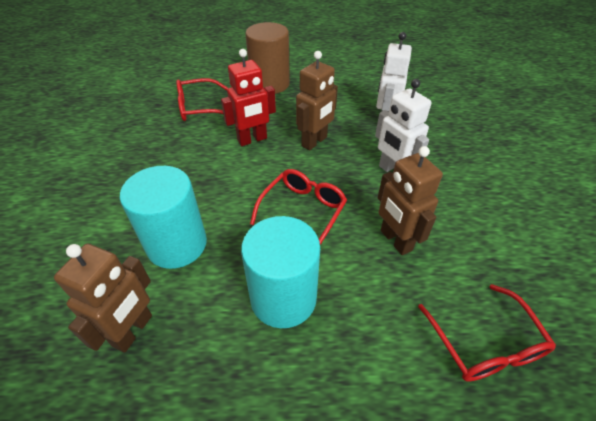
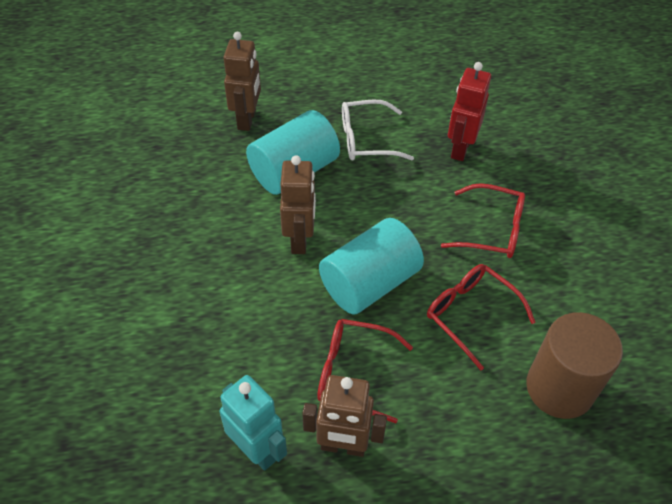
turquoise robot: 0 -> 1
white glasses: 0 -> 1
white robot: 2 -> 0

